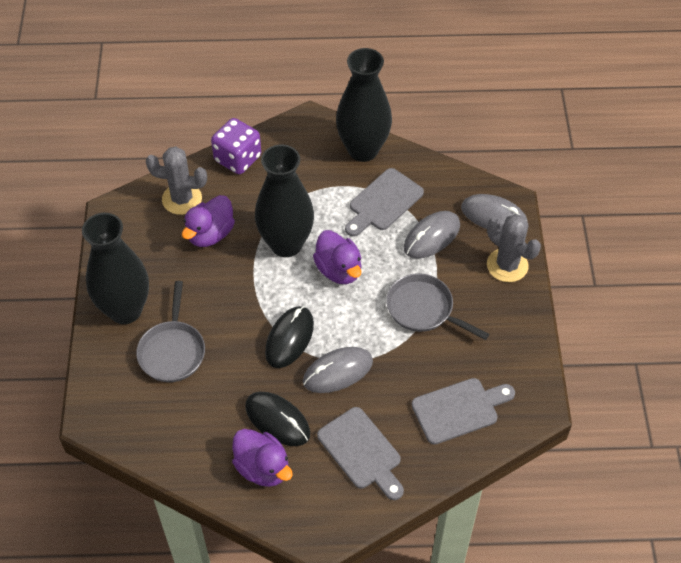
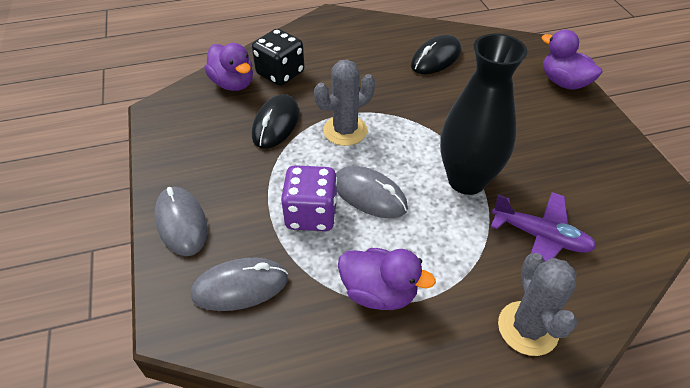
black dice: 0 -> 1
black vase: 3 -> 1
grey cutting board: 3 -> 0
grey pan: 2 -> 0
purple plane: 0 -> 1

